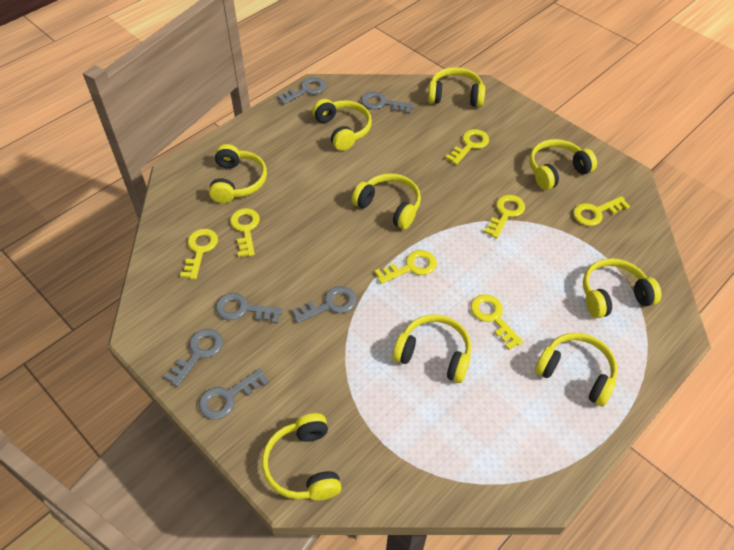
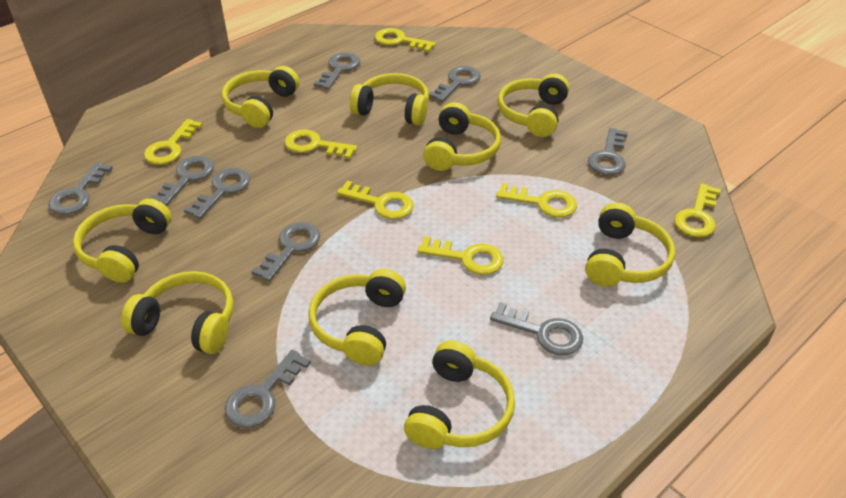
grey key: 6 -> 9

